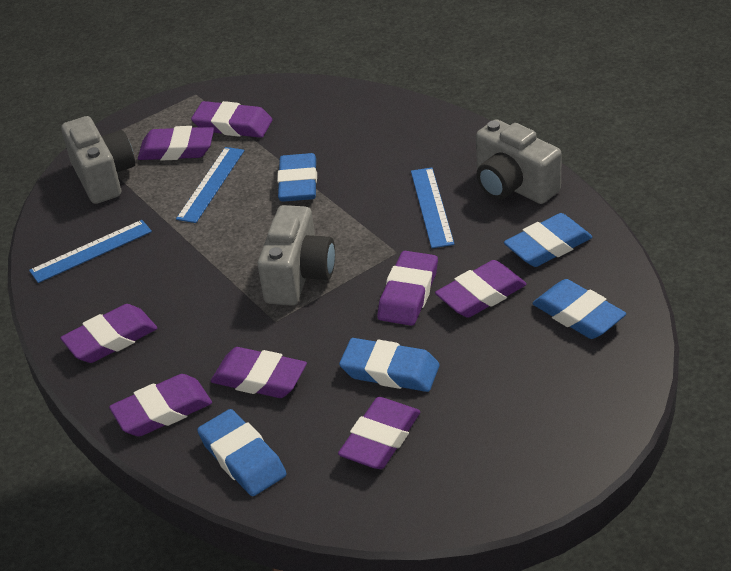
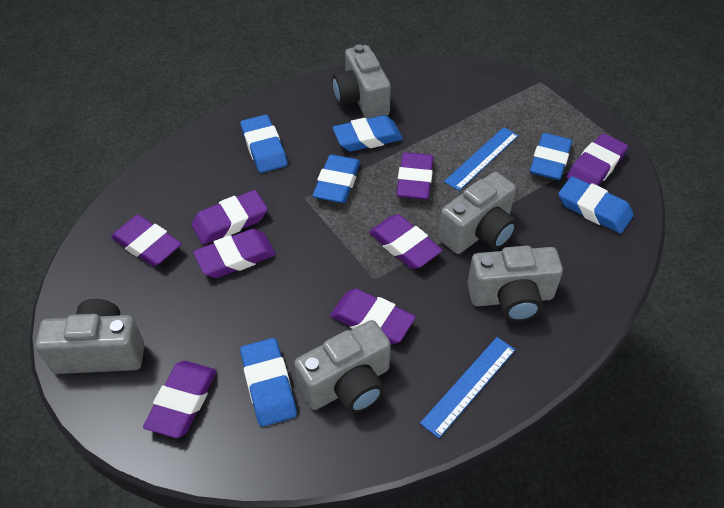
blue eraser: 5 -> 6
blue ruler: 3 -> 2
grey camera: 3 -> 5

